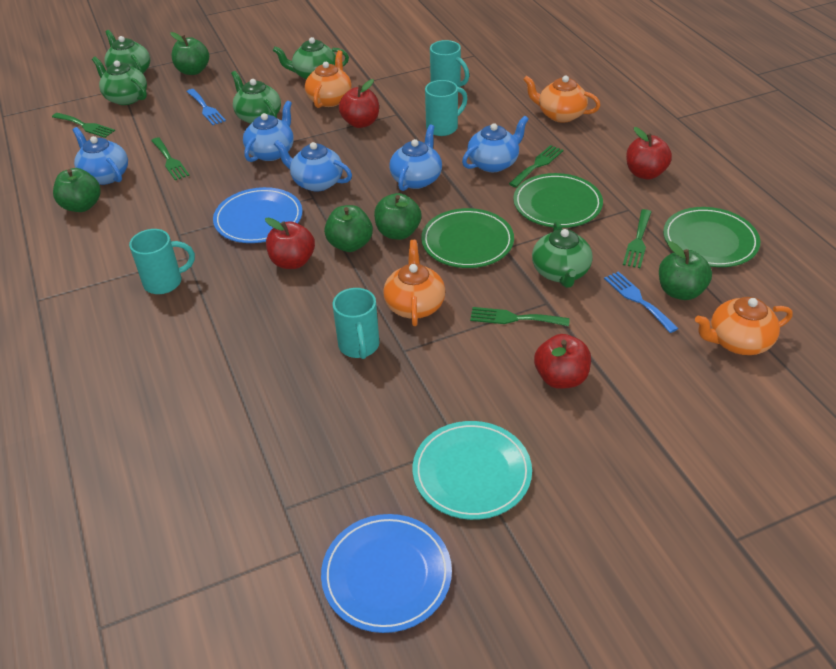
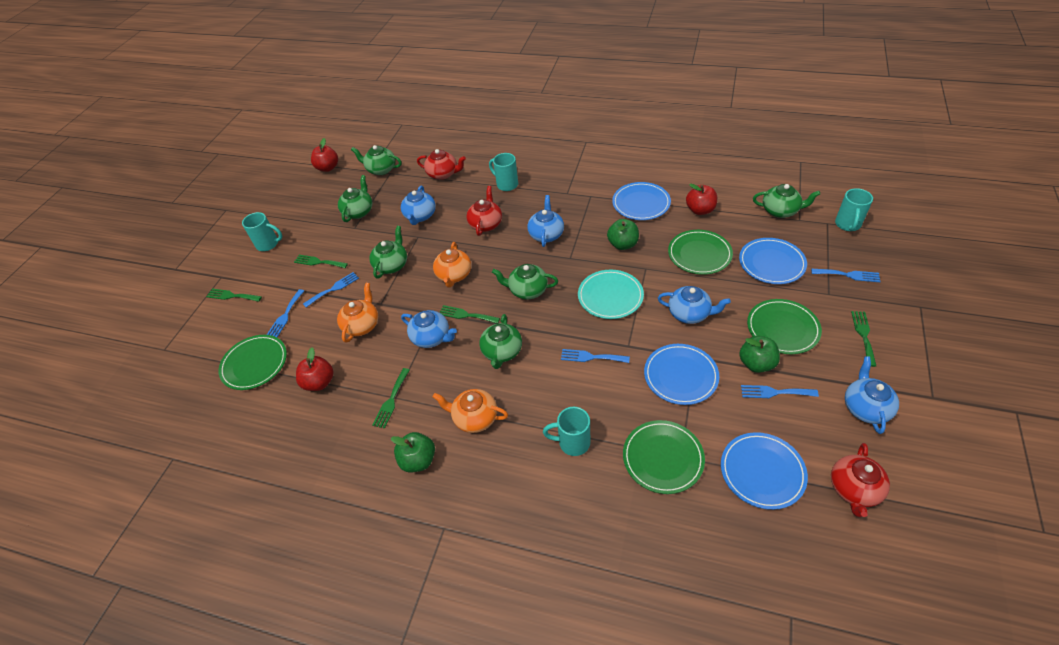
blue fork: 2 -> 5
blue plate: 2 -> 4
green apple: 5 -> 3
green plate: 3 -> 4
green teapot: 5 -> 6
orange teapot: 4 -> 3
red apple: 4 -> 3
red teapot: 0 -> 3

